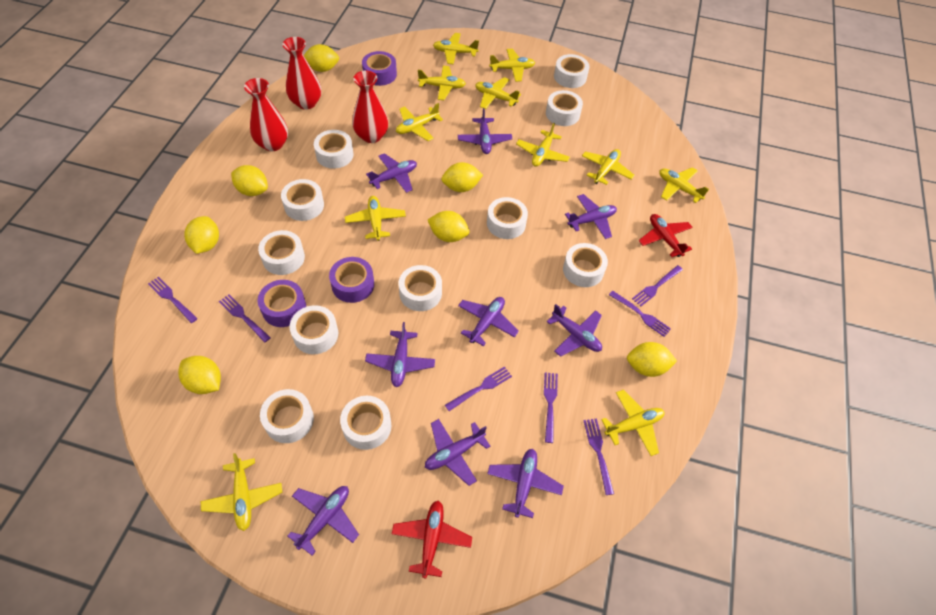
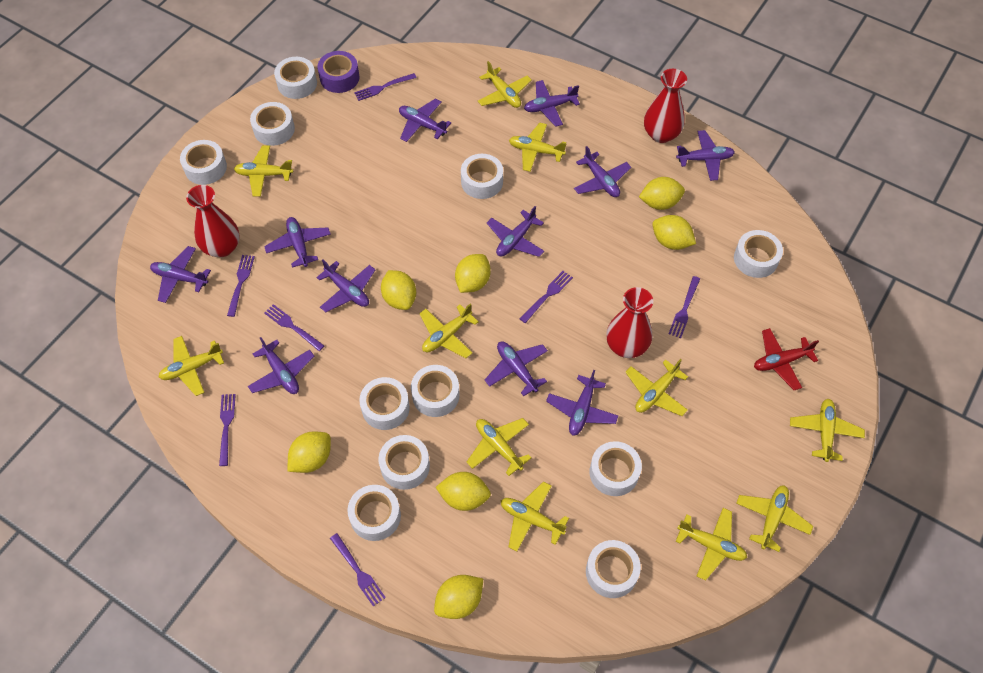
purple plane: 9 -> 11
purple tape: 3 -> 1
red plane: 2 -> 1

